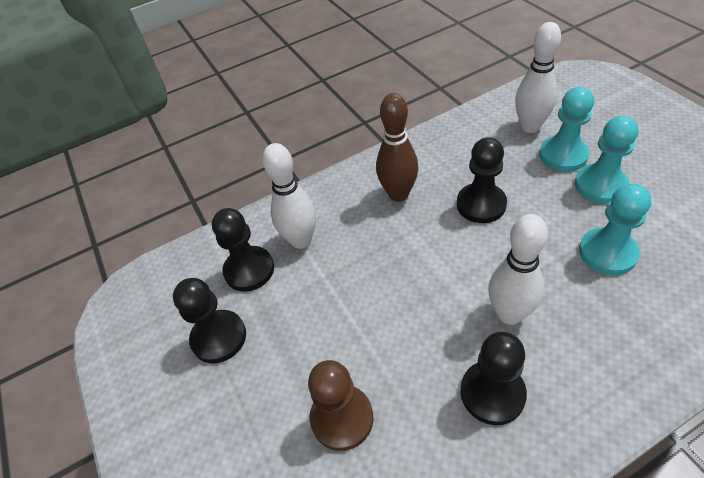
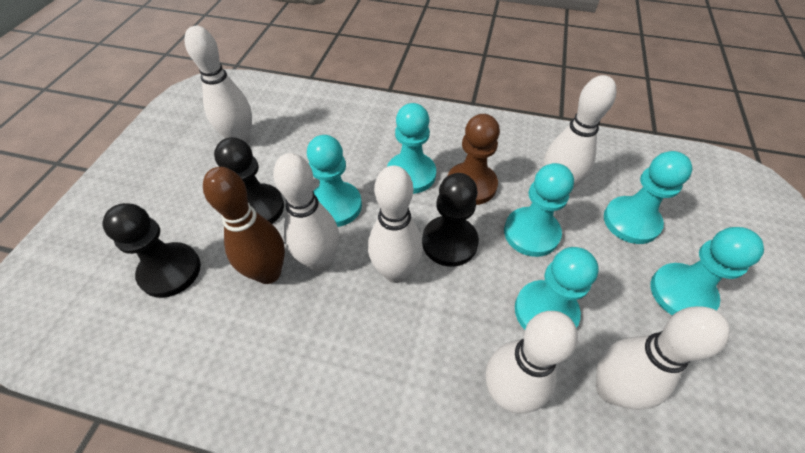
black pawn: 4 -> 3
turquoise pawn: 3 -> 6
white bowling pin: 3 -> 6

